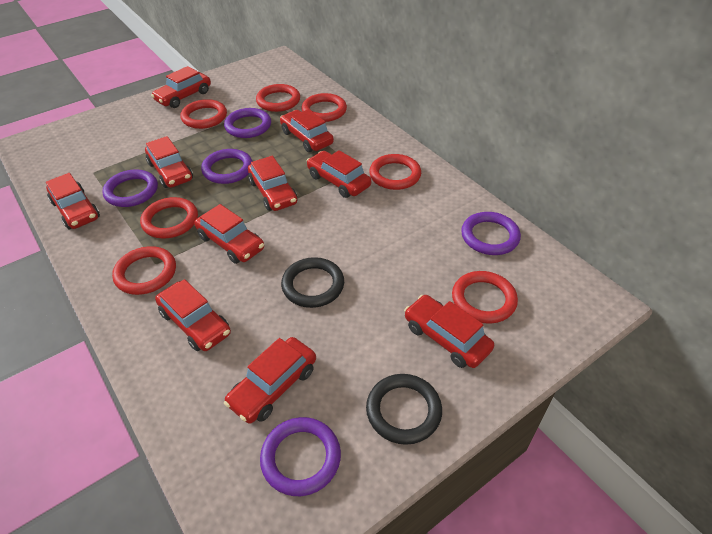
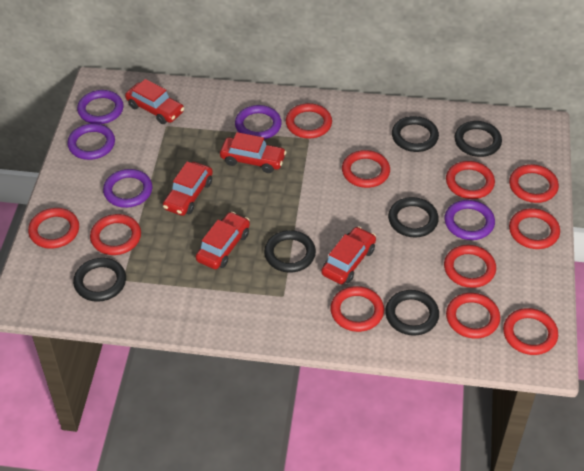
black ring: 2 -> 6
red car: 10 -> 5
red ring: 7 -> 11

